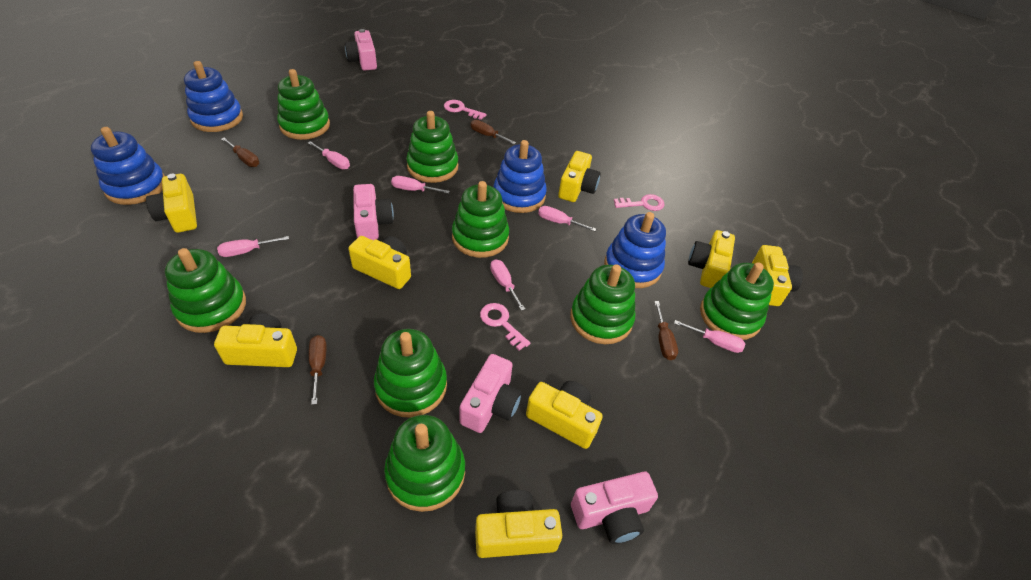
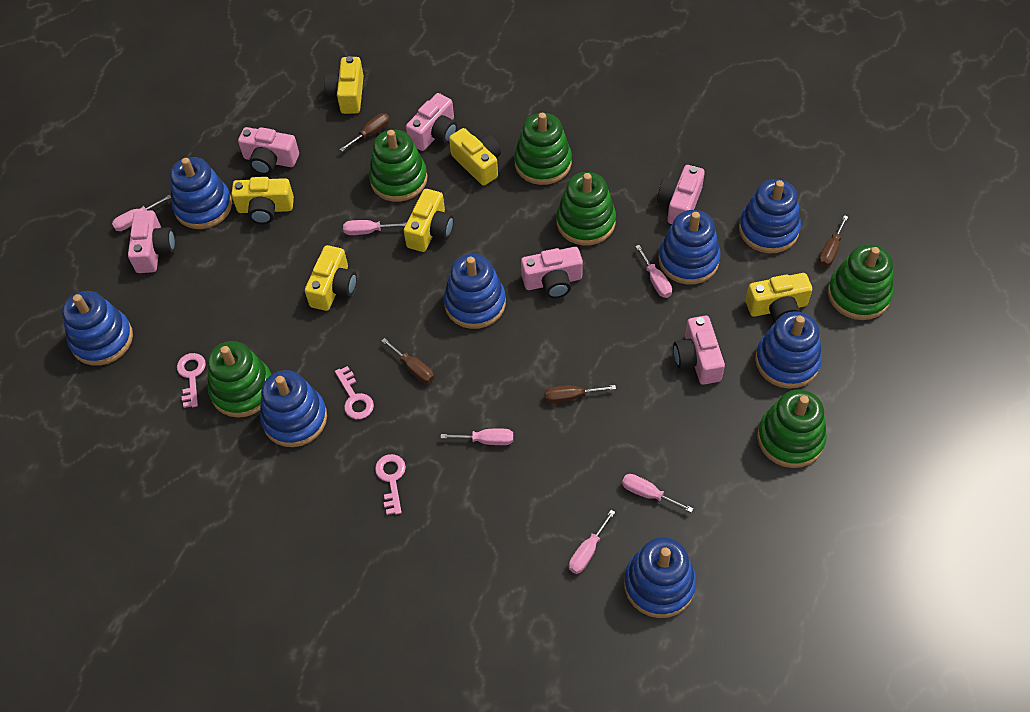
blue stacking toy: 4 -> 8
green stacking toy: 8 -> 6
pink camera: 4 -> 6
yellow camera: 8 -> 6

